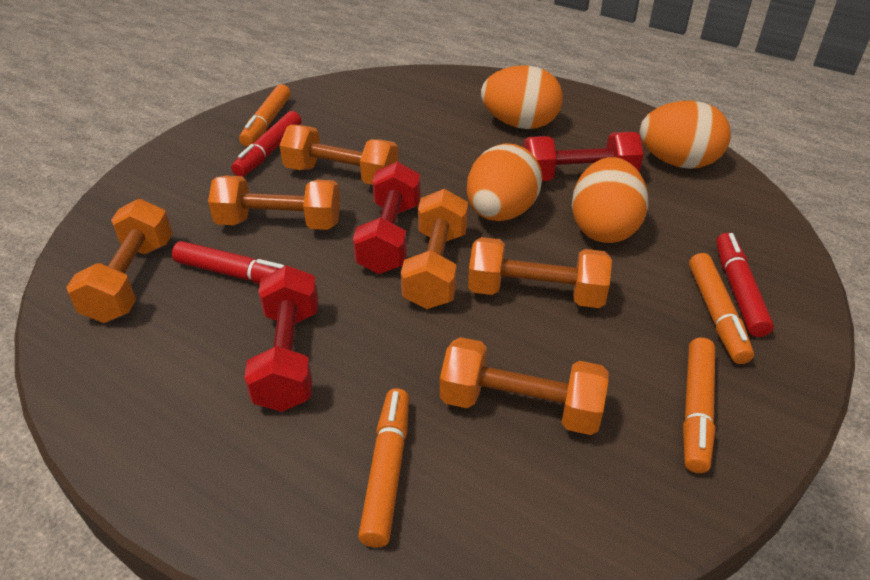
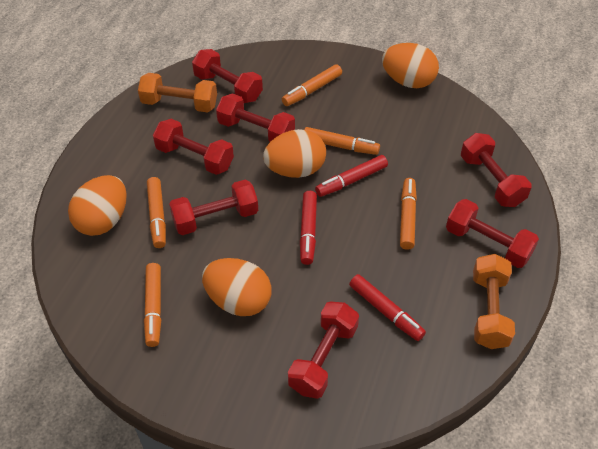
orange dumbbell: 6 -> 2
orange marker: 4 -> 5
red dumbbell: 3 -> 7

